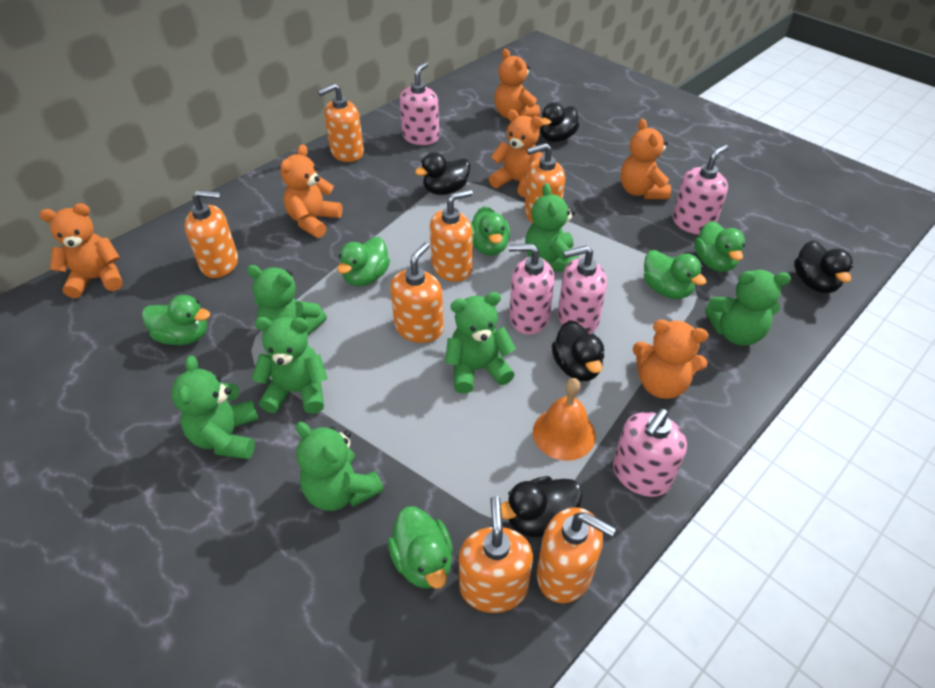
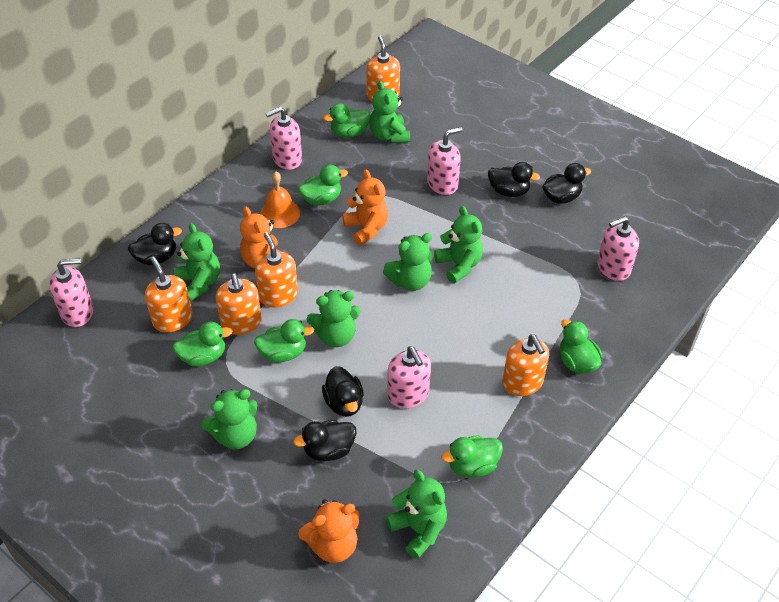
orange soap dispenser: 7 -> 5
orange teddy bear: 6 -> 3

